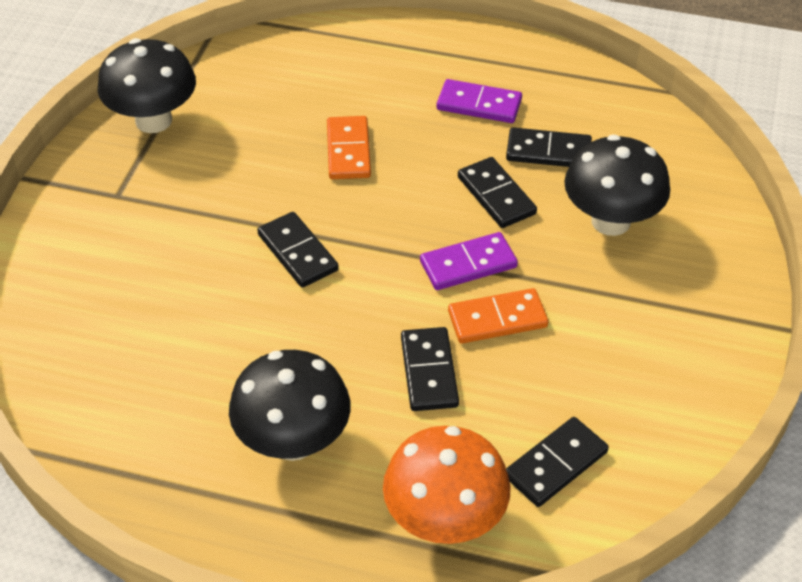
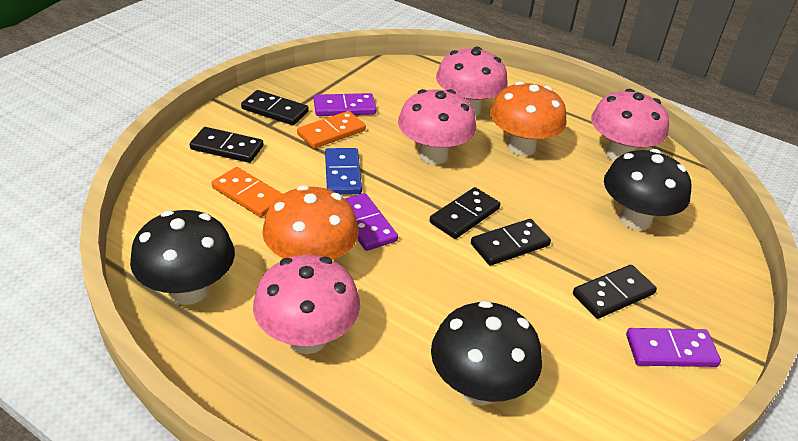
blue domino: 0 -> 1
orange mushroom: 1 -> 2
pink mushroom: 0 -> 4
purple domino: 2 -> 3

